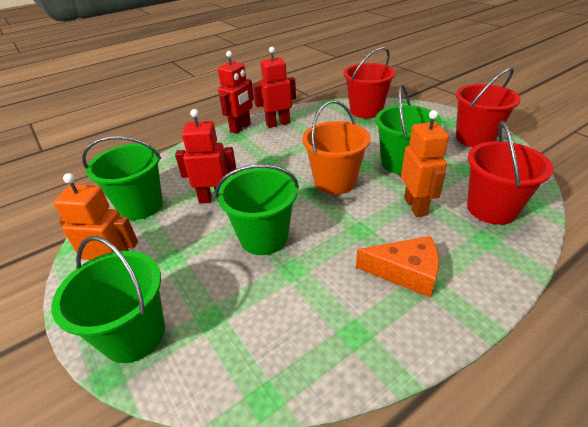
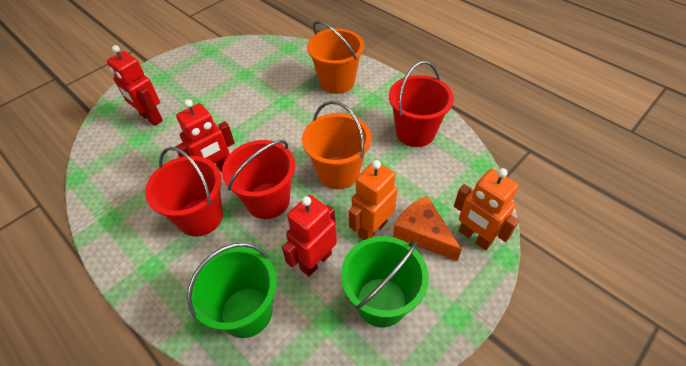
green bucket: 4 -> 2
orange bucket: 1 -> 2

